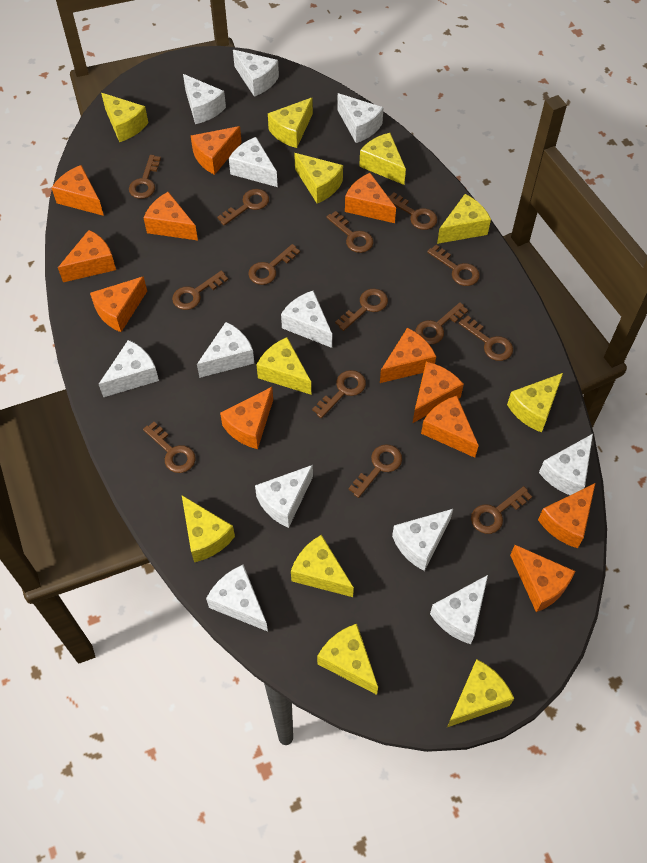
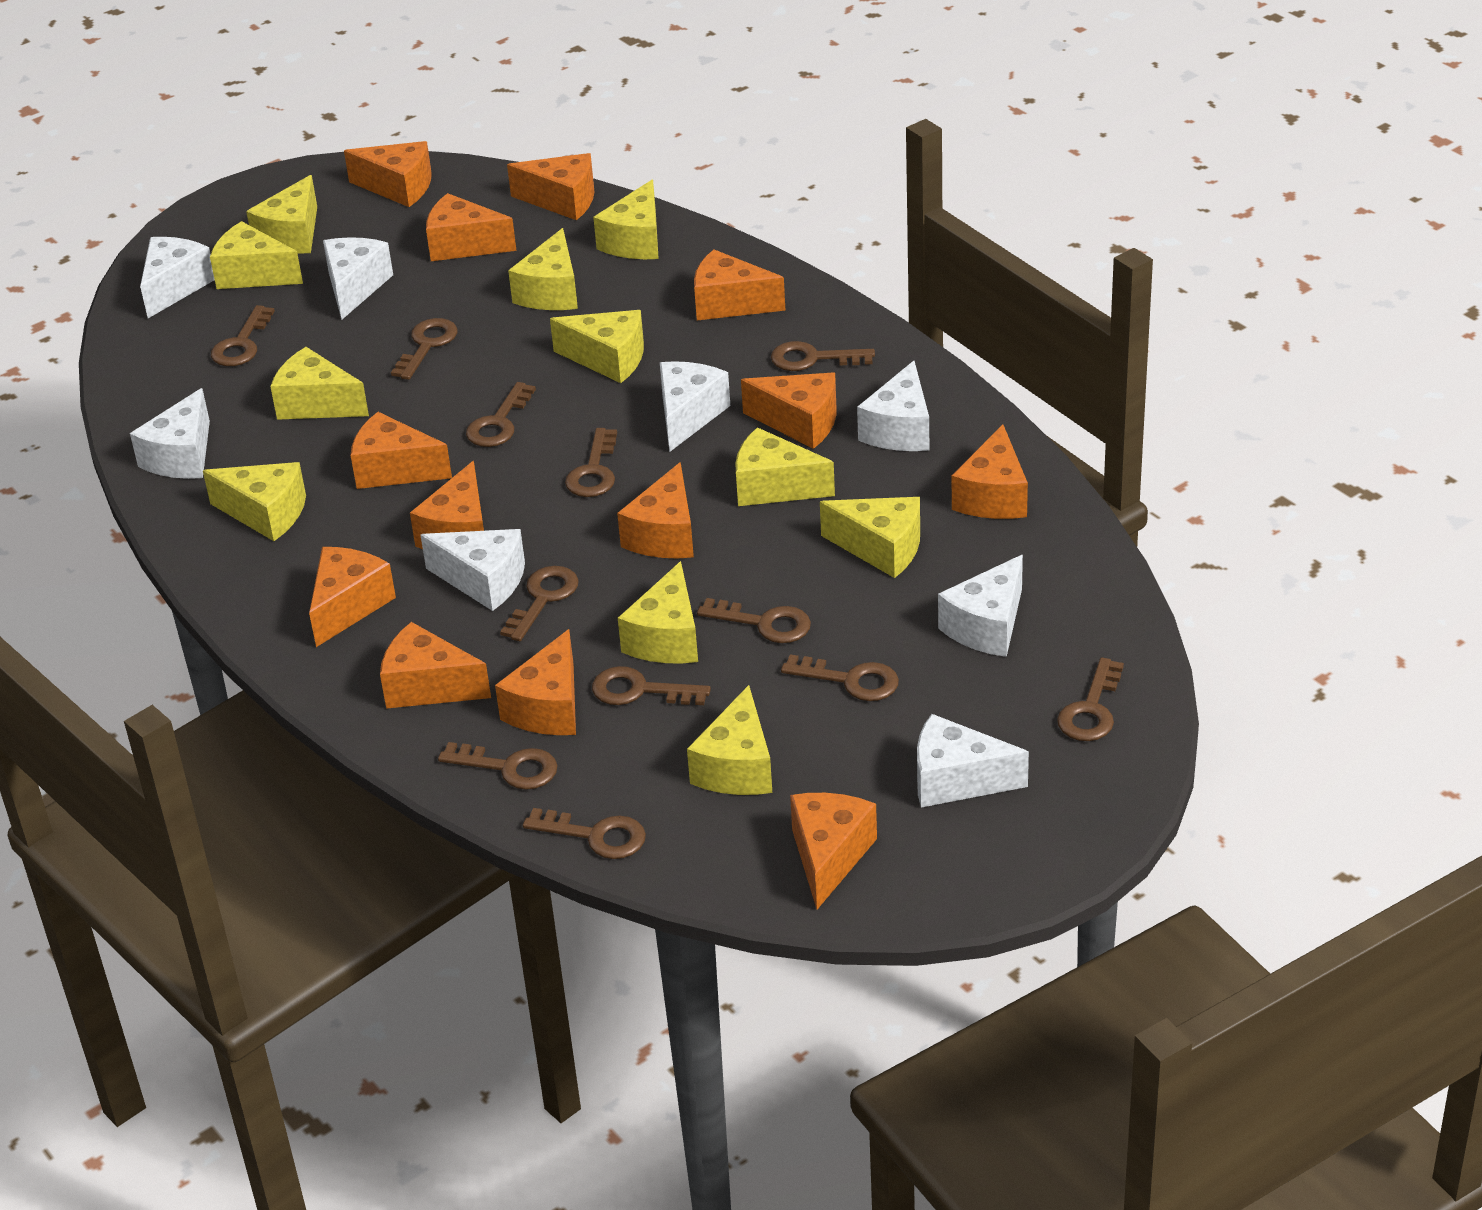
brown key: 14 -> 12
orange cheese: 12 -> 13
white cheese: 12 -> 8

